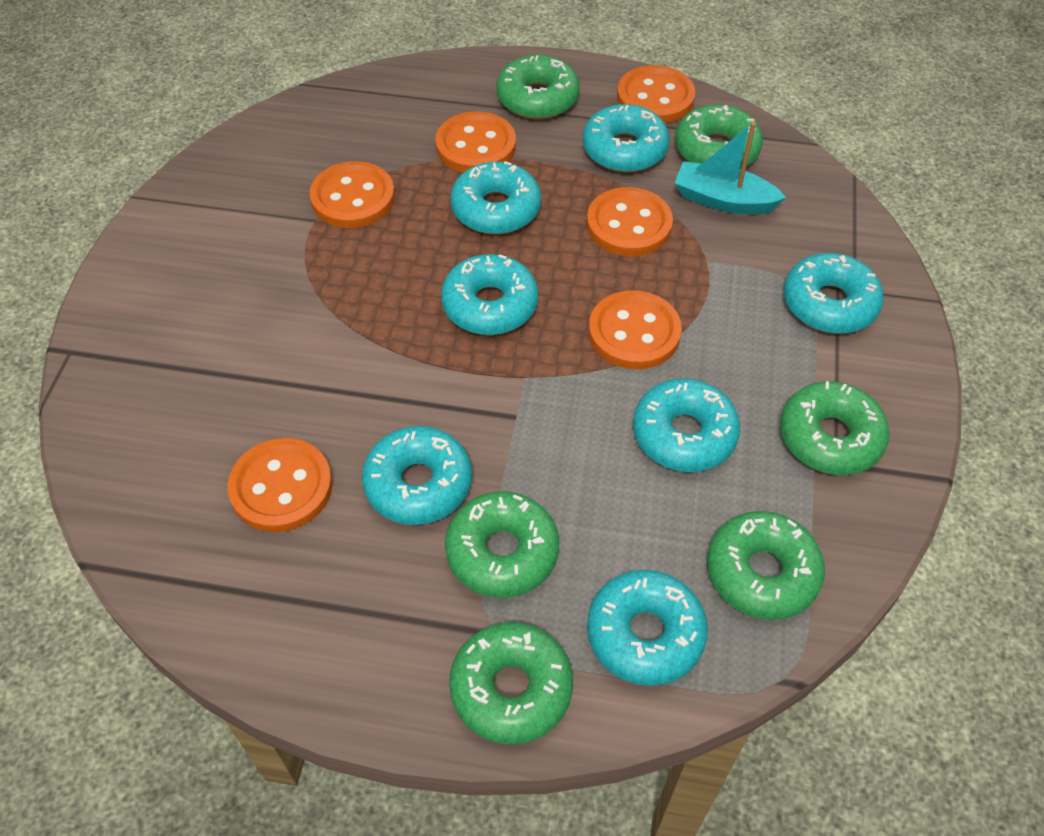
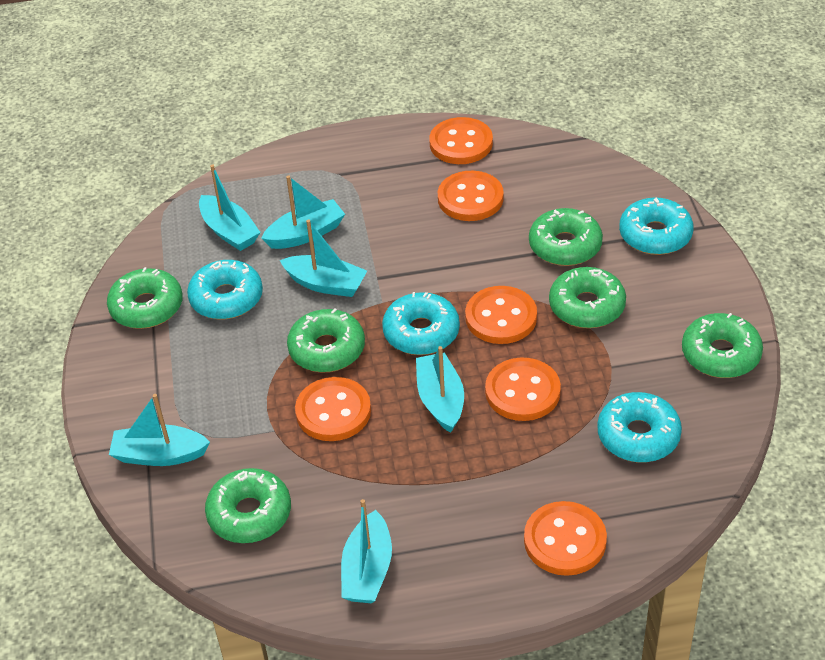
turquoise boat: 1 -> 6
turquoise donut: 7 -> 4

